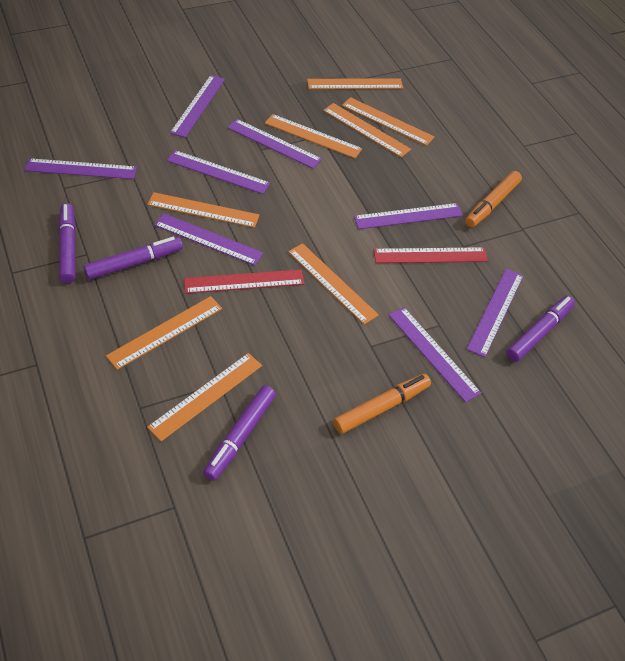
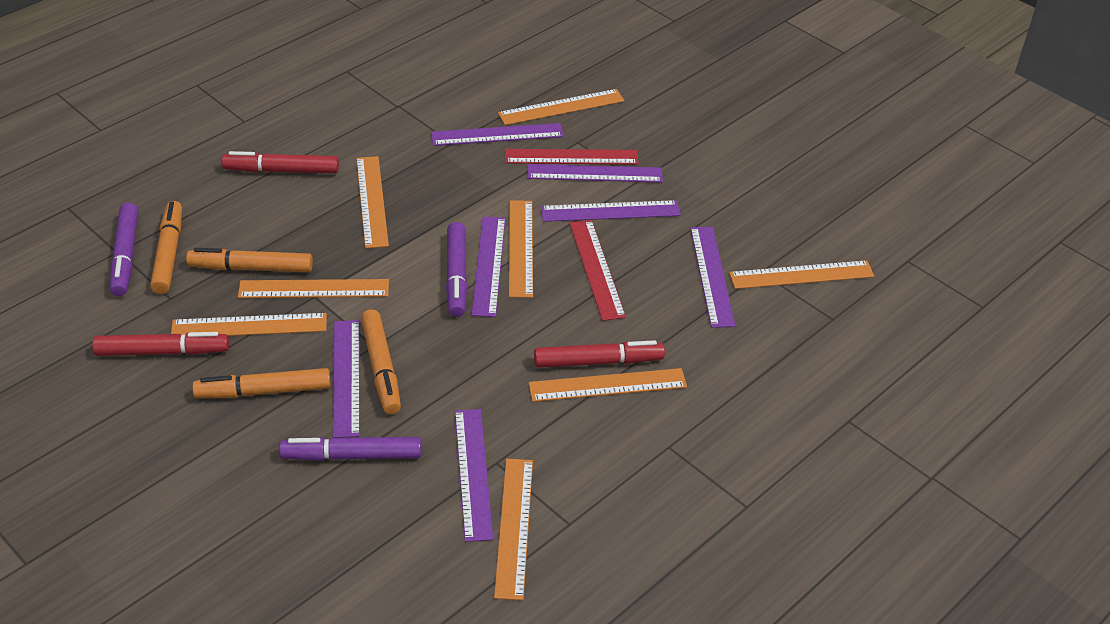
orange marker: 2 -> 4
purple marker: 4 -> 3
purple ruler: 8 -> 7
red marker: 0 -> 3

